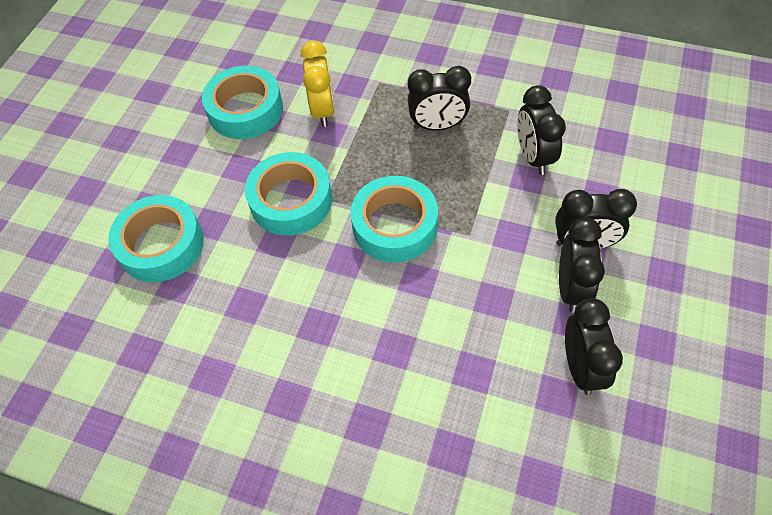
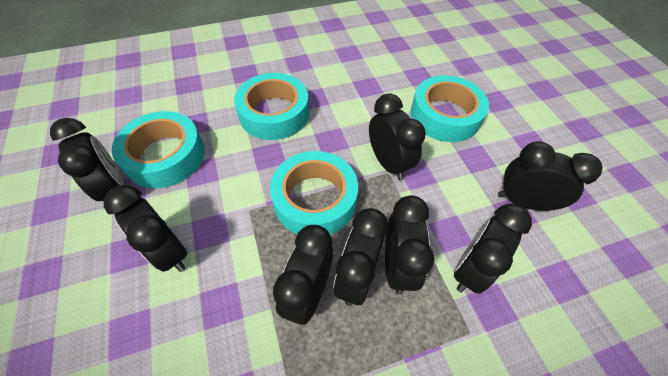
black clock: 5 -> 8
yellow clock: 1 -> 0

